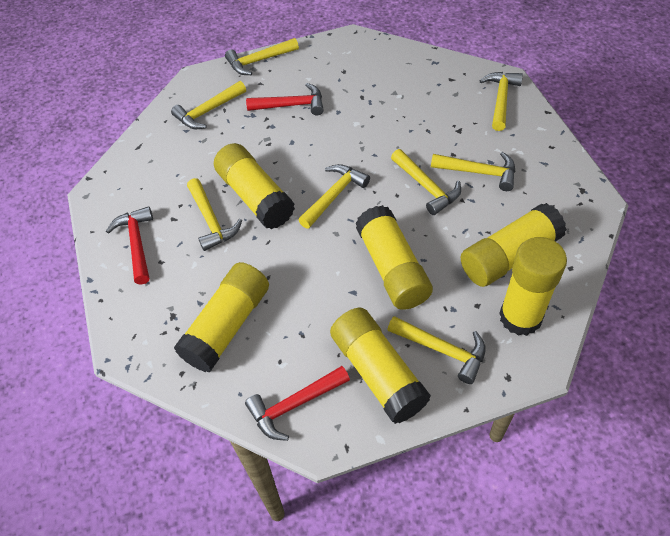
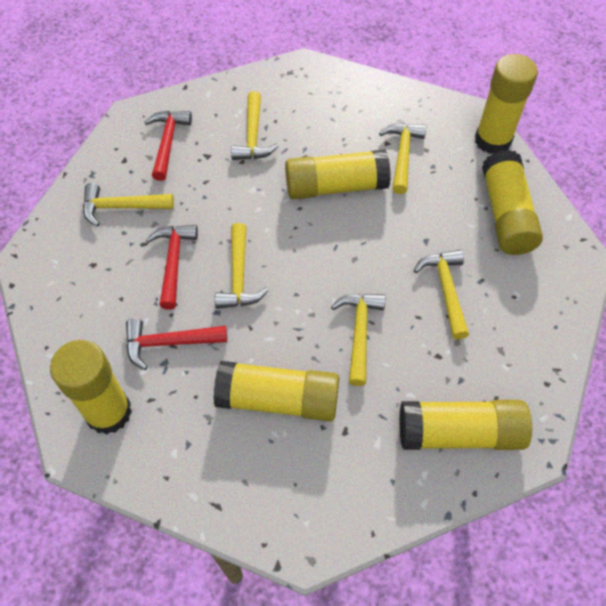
yellow hammer: 8 -> 6

